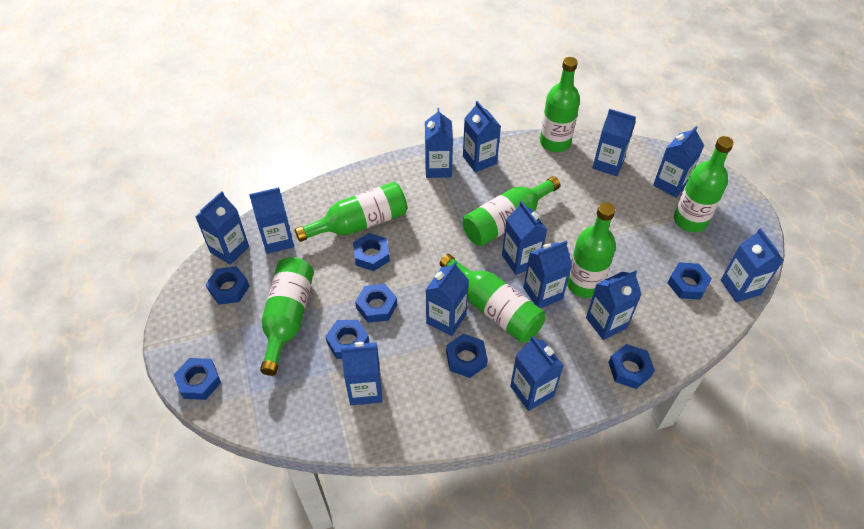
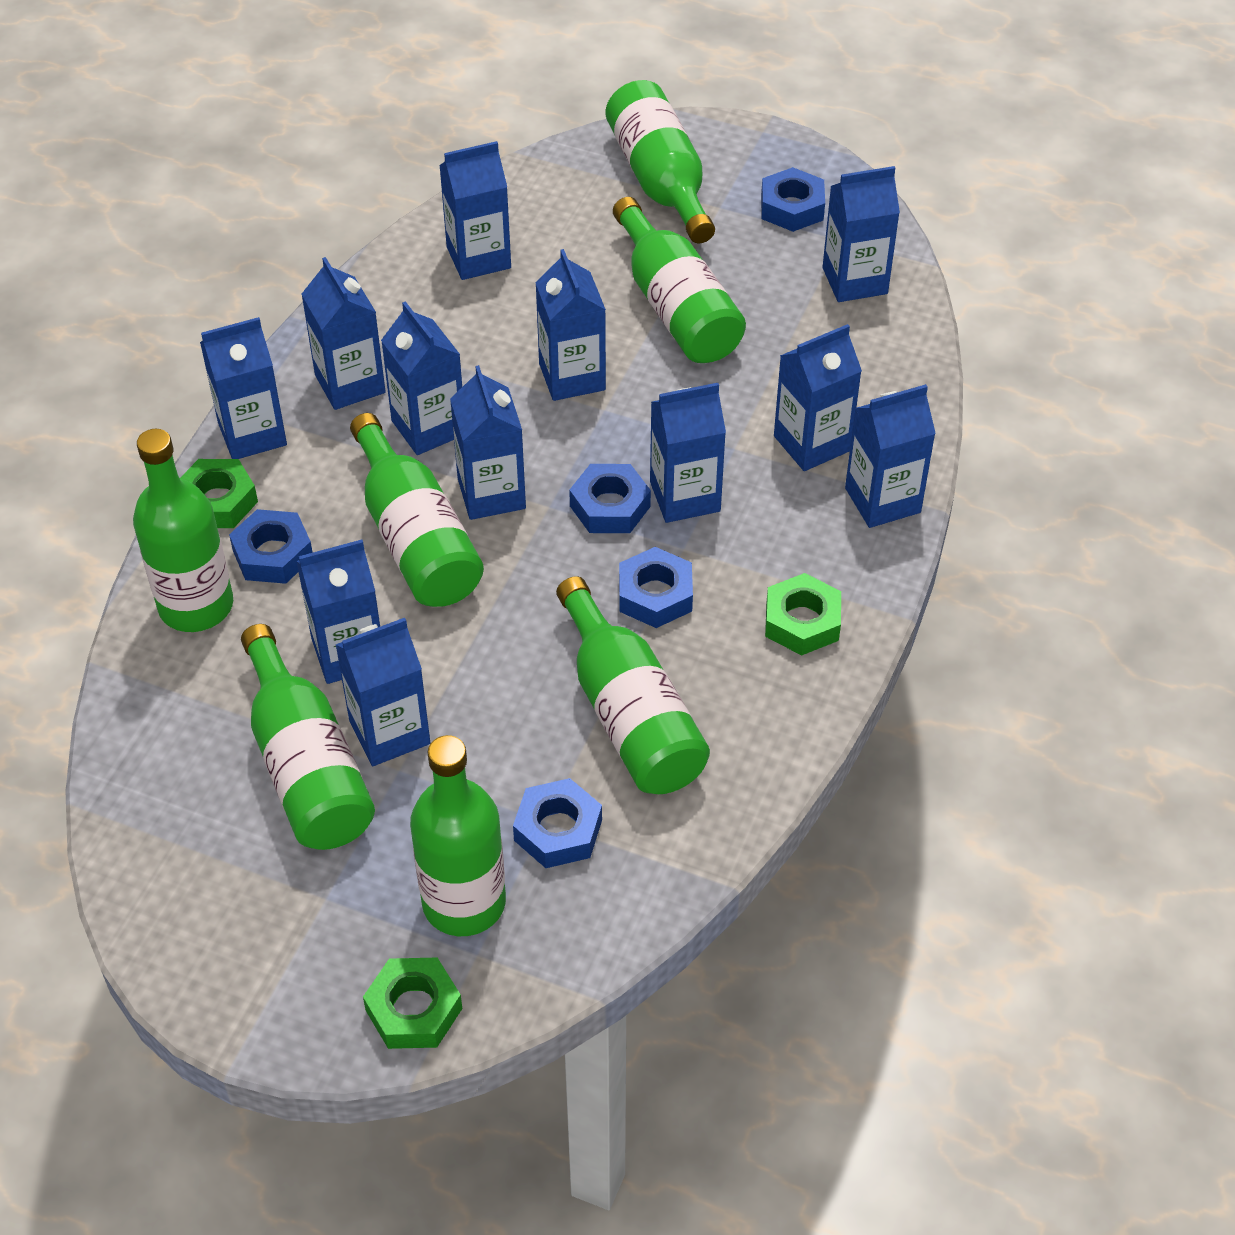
blue carton: 13 -> 12
blue nut: 8 -> 5
green nut: 0 -> 3

